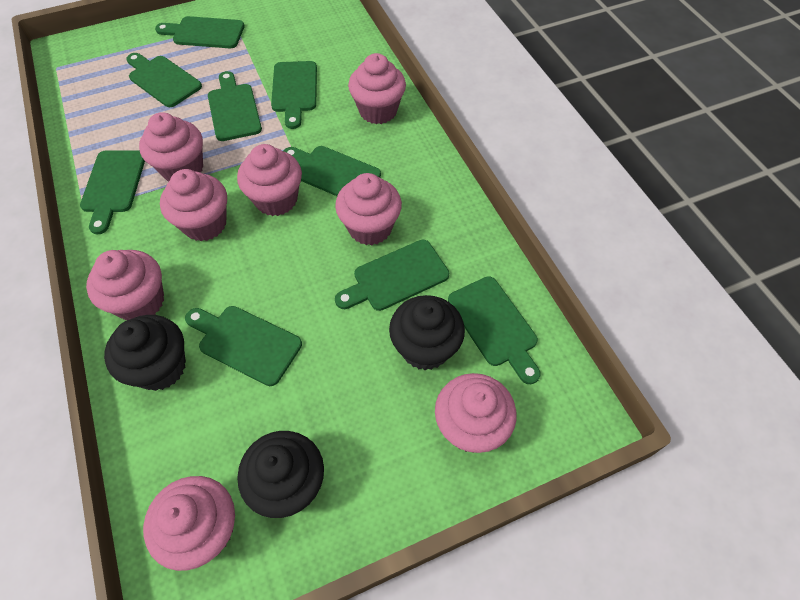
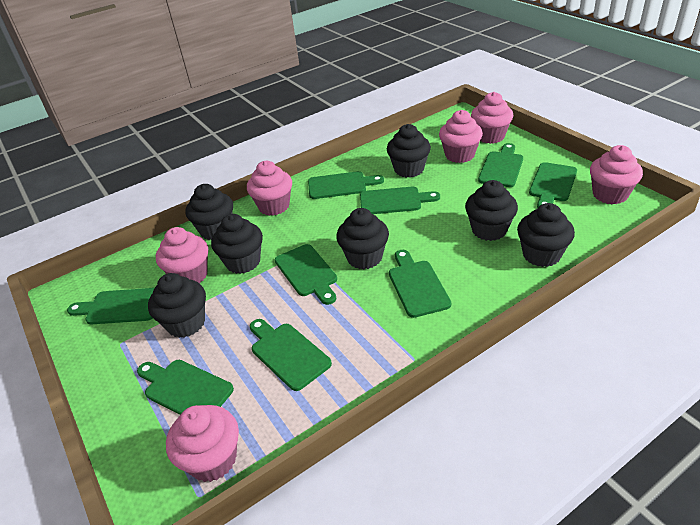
black cupcake: 3 -> 7
pink cupcake: 8 -> 6

